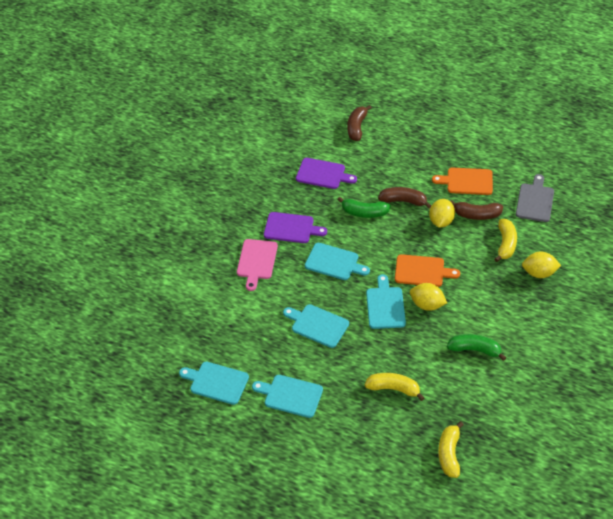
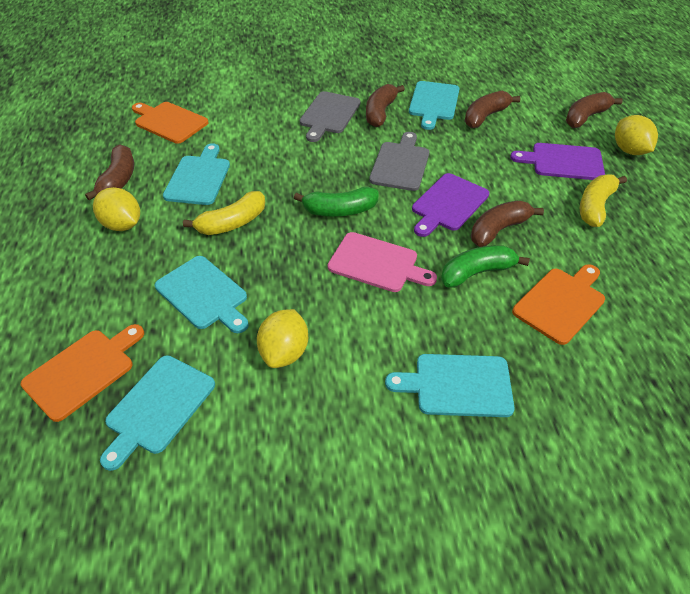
brown banana: 3 -> 5
grey cutting board: 1 -> 2
orange cutting board: 2 -> 3
yellow banana: 3 -> 2

